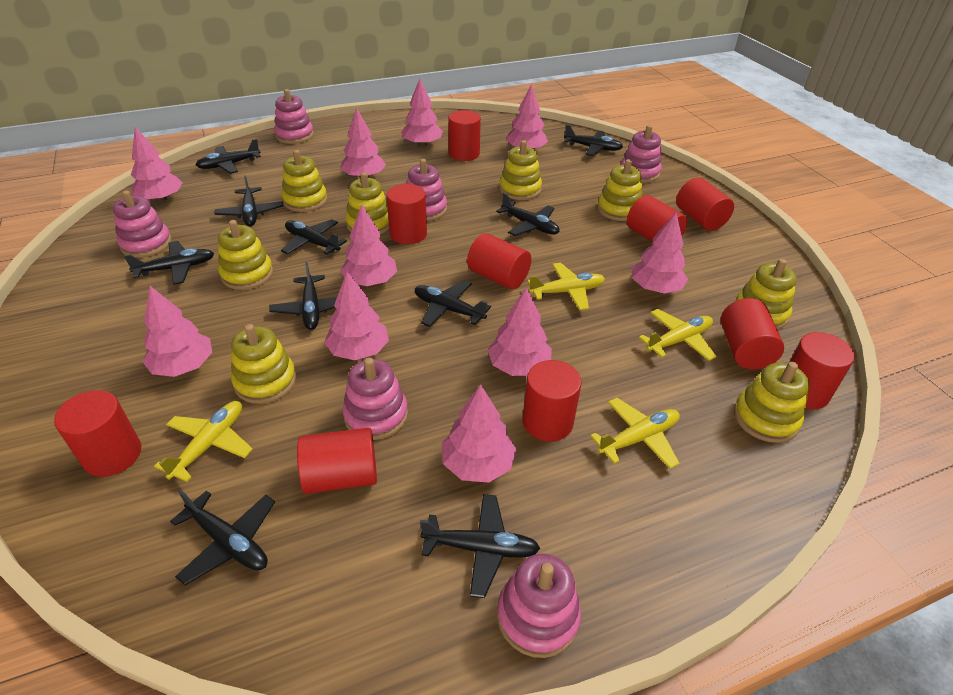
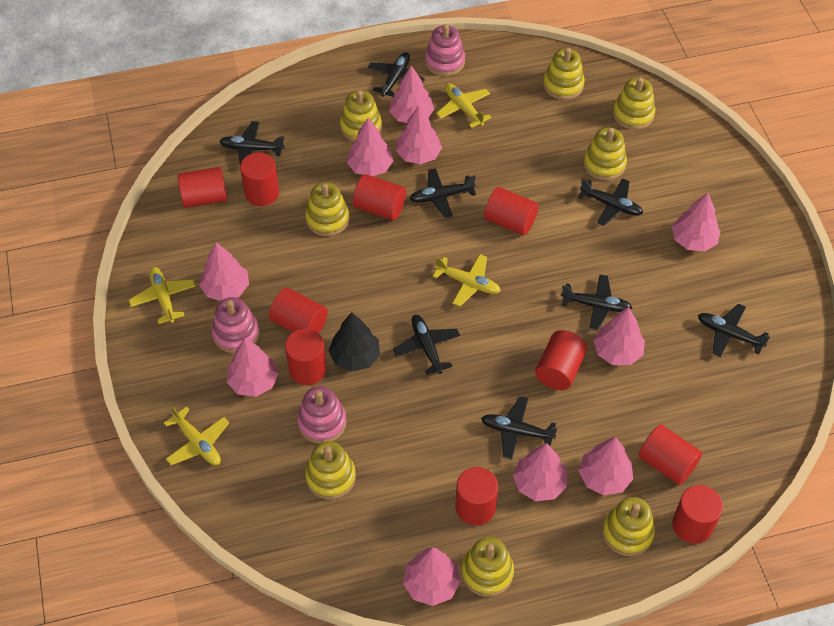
black plane: 10 -> 8
black tree: 0 -> 1
pink stacking toy: 6 -> 3

